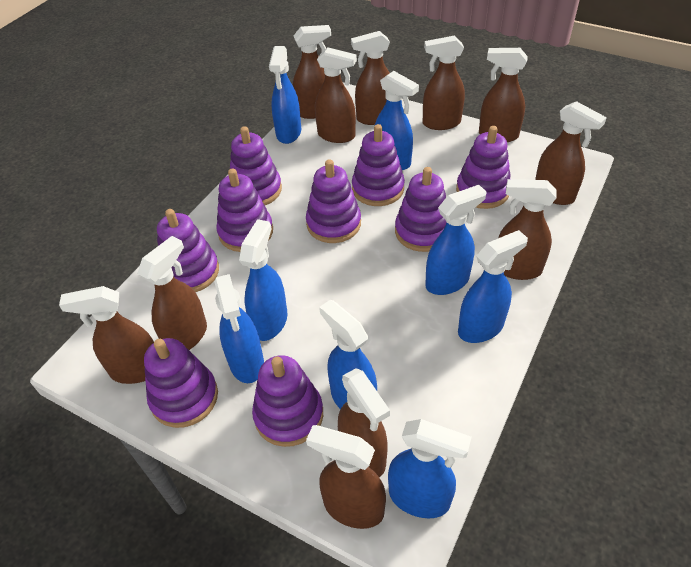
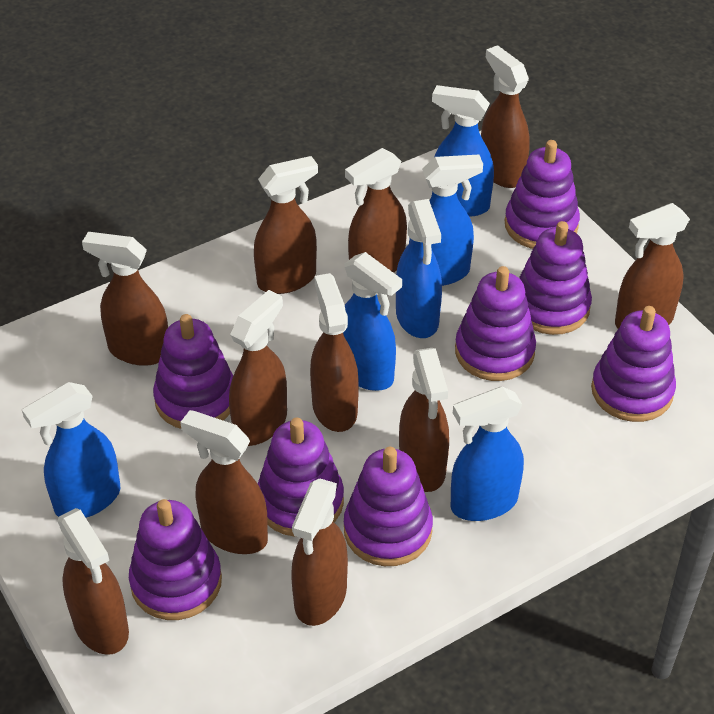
blue spray bottle: 8 -> 6
purple stacking toy: 9 -> 8

